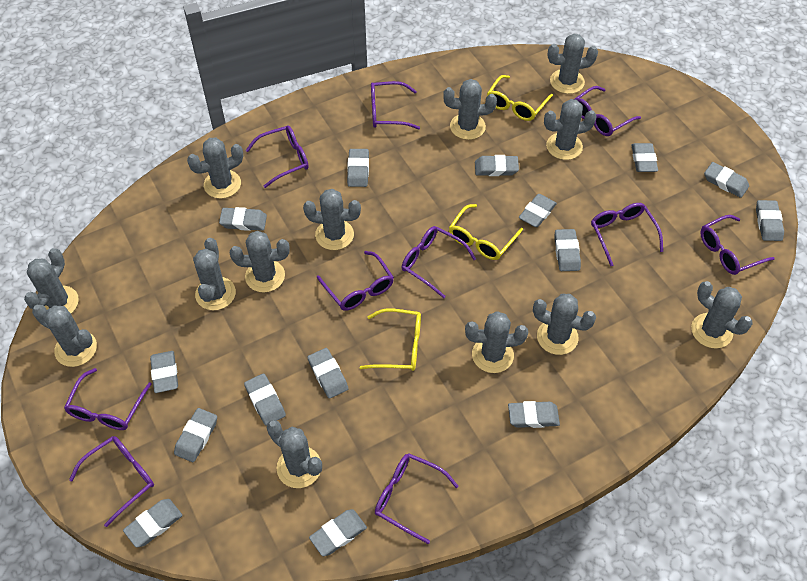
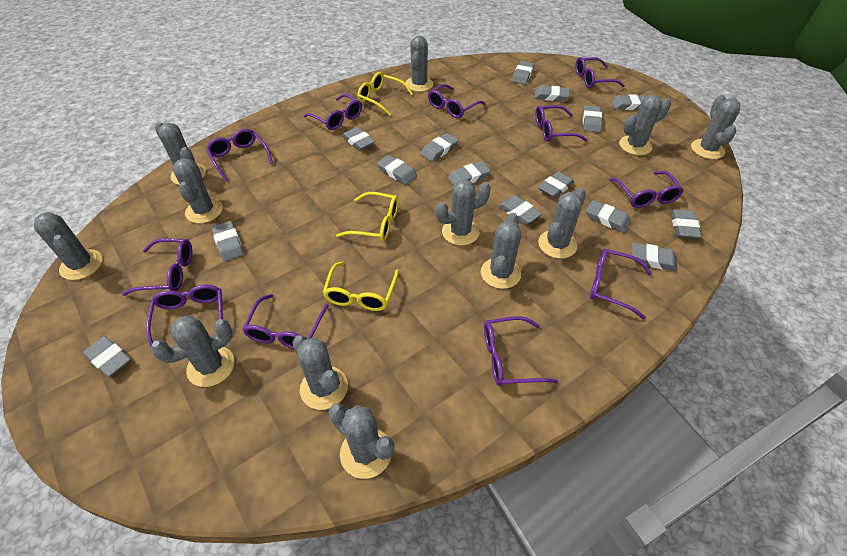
grey cactus: 13 -> 12
purple glasses: 10 -> 11

